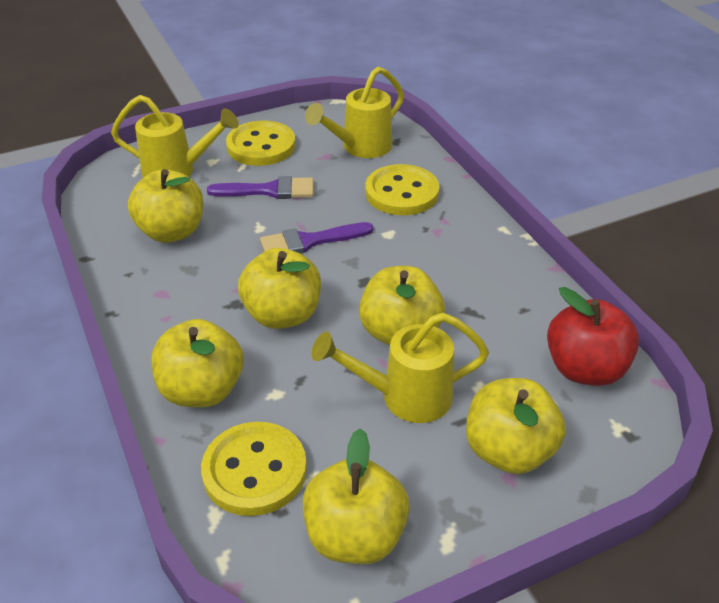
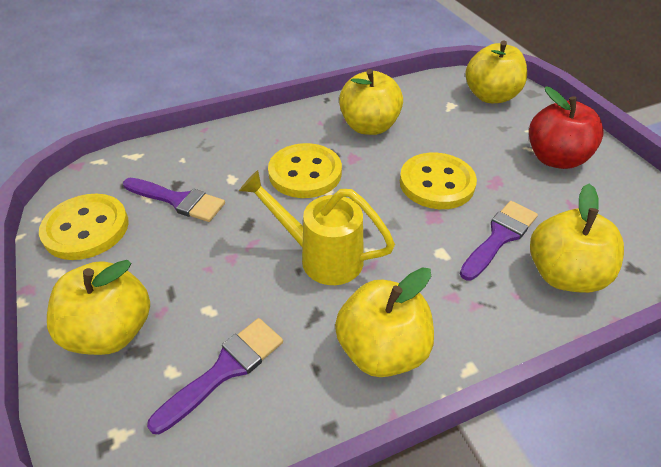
purple brush: 2 -> 3
yellow apple: 6 -> 5
yellow watering can: 3 -> 1

